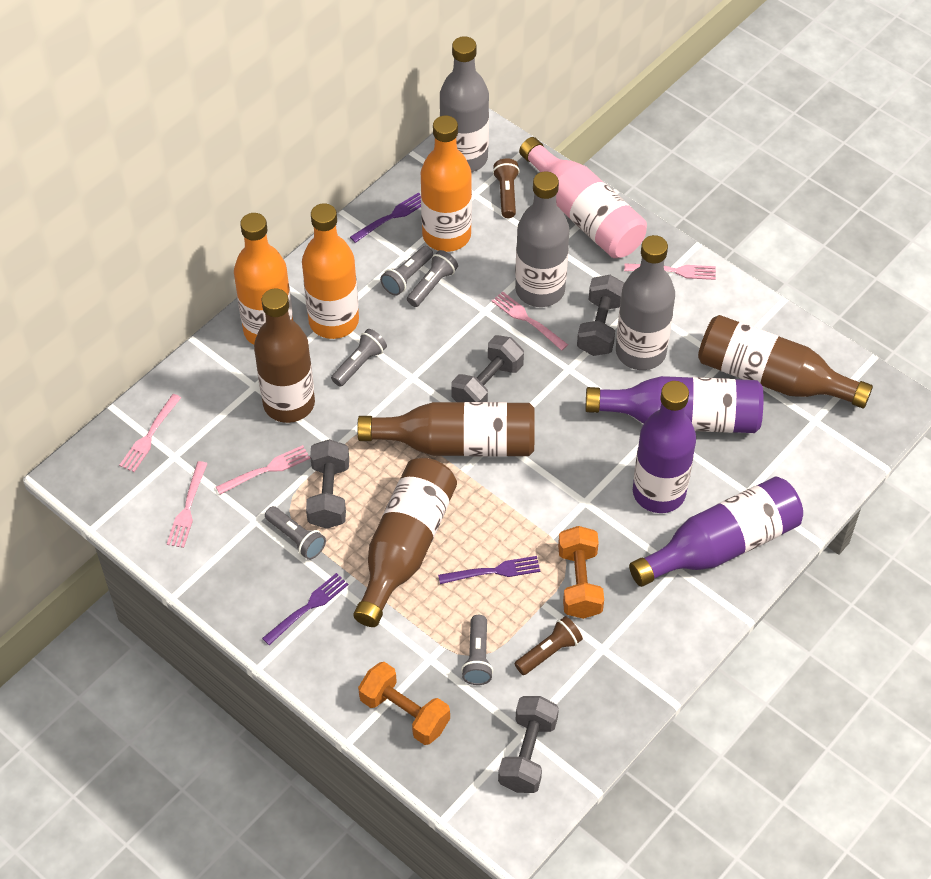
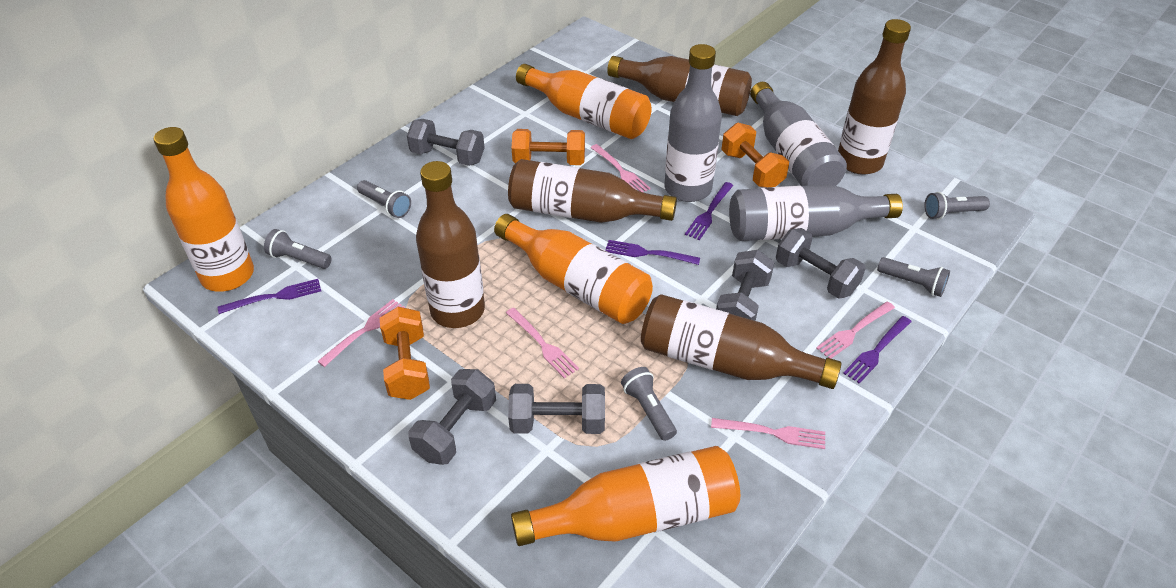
brown bottle: 4 -> 5
brown flashlight: 2 -> 0
grey dumbbell: 4 -> 5
orange bottle: 3 -> 4
orange dumbbell: 2 -> 3
pink bottle: 1 -> 0
purple bottle: 3 -> 0
purple fork: 3 -> 4

